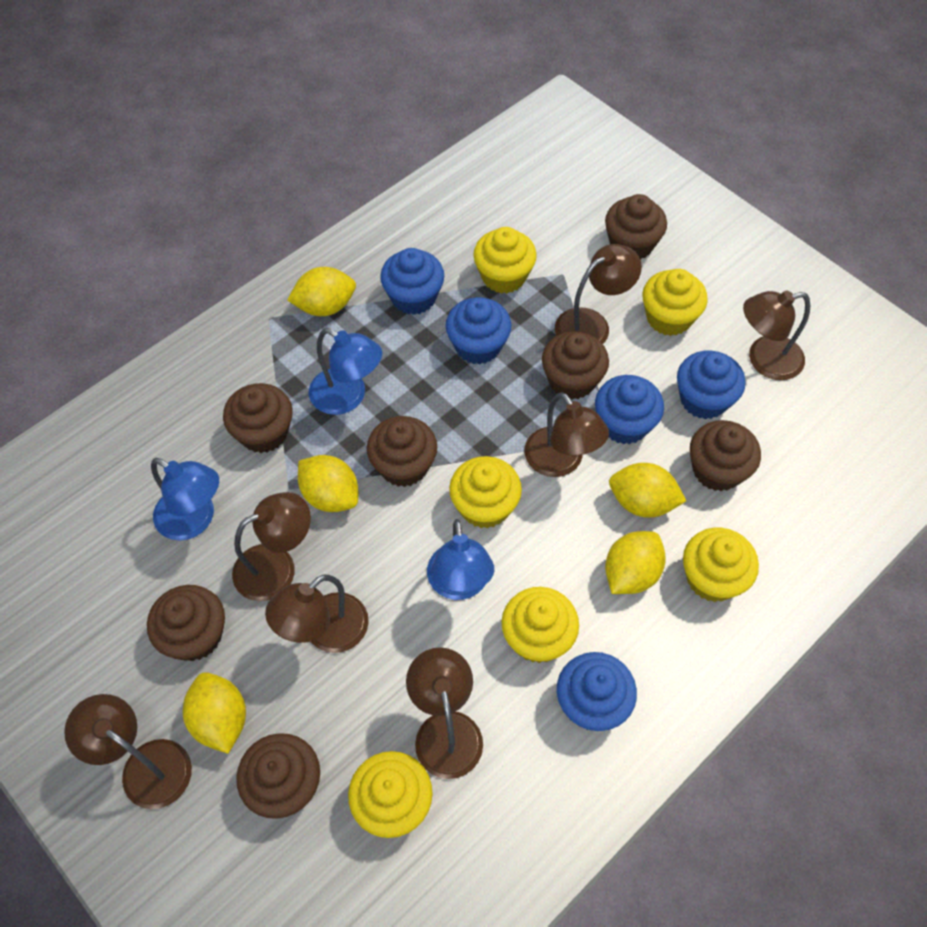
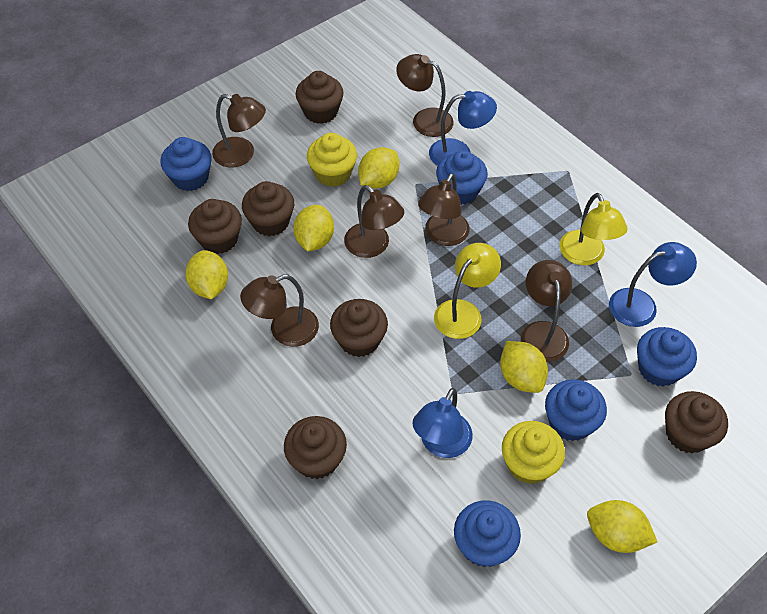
brown cupcake: 7 -> 6
brown lamp: 7 -> 6
yellow cupcake: 6 -> 2
yellow lamp: 0 -> 2

